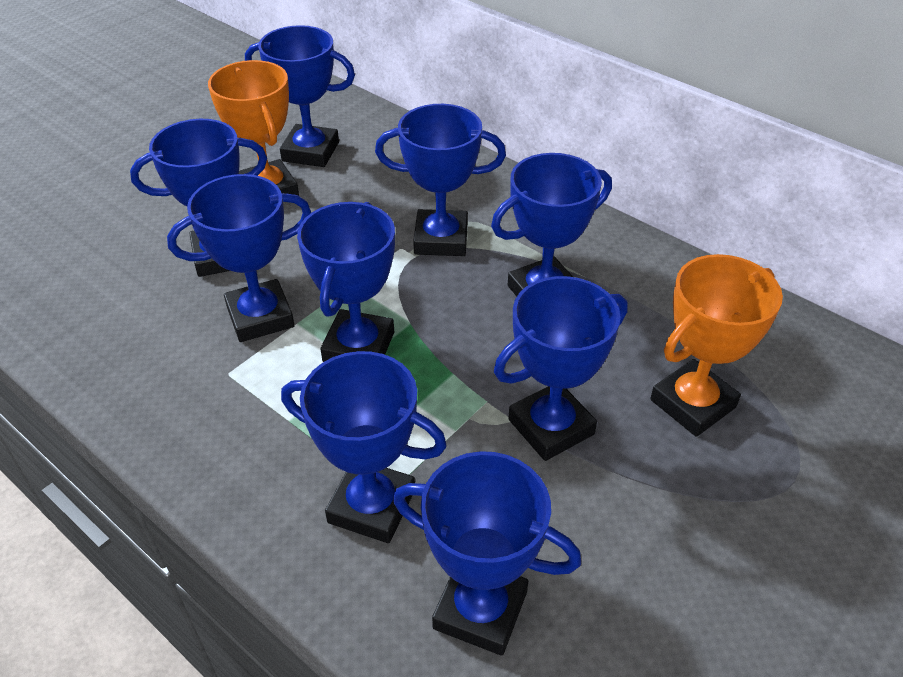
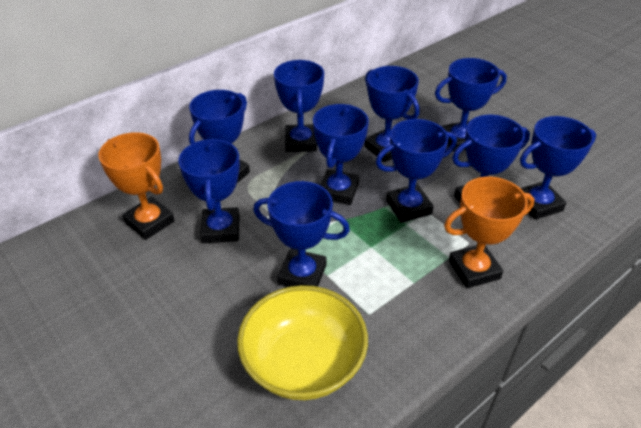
blue trophy: 9 -> 10
yellow bowl: 0 -> 1

